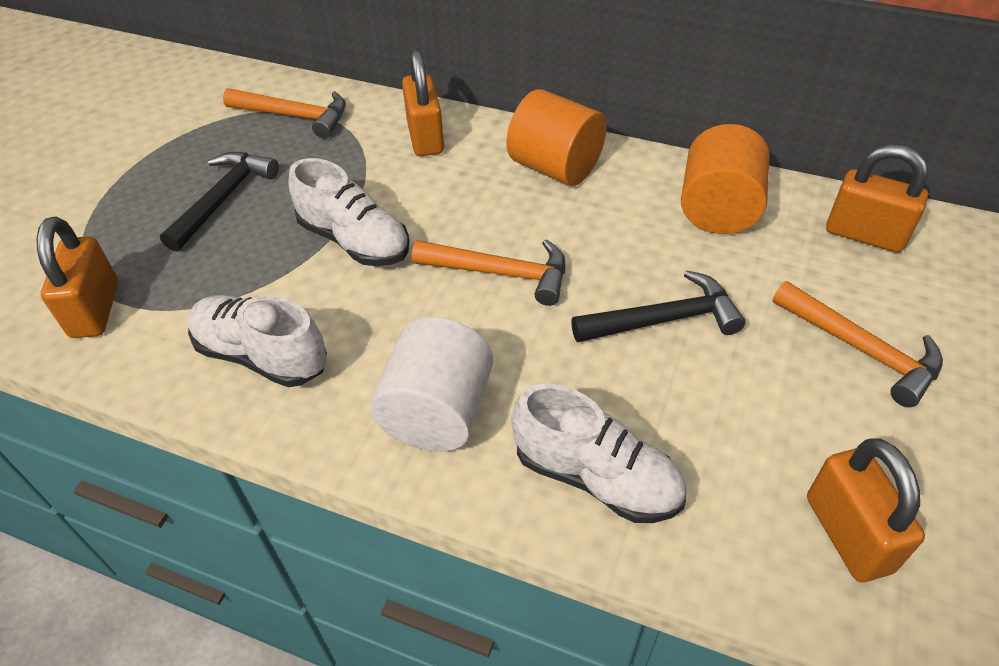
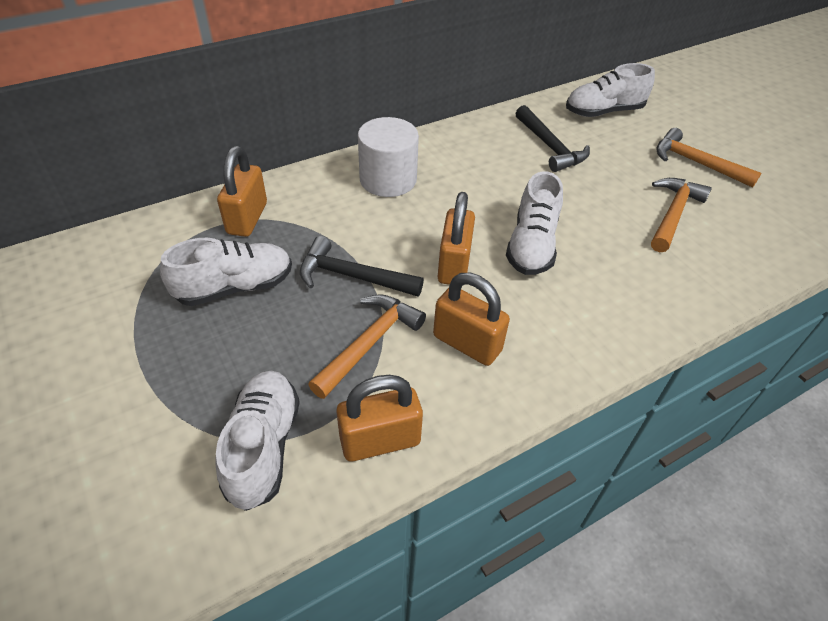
orange cylinder: 2 -> 0
white shoe: 3 -> 4

